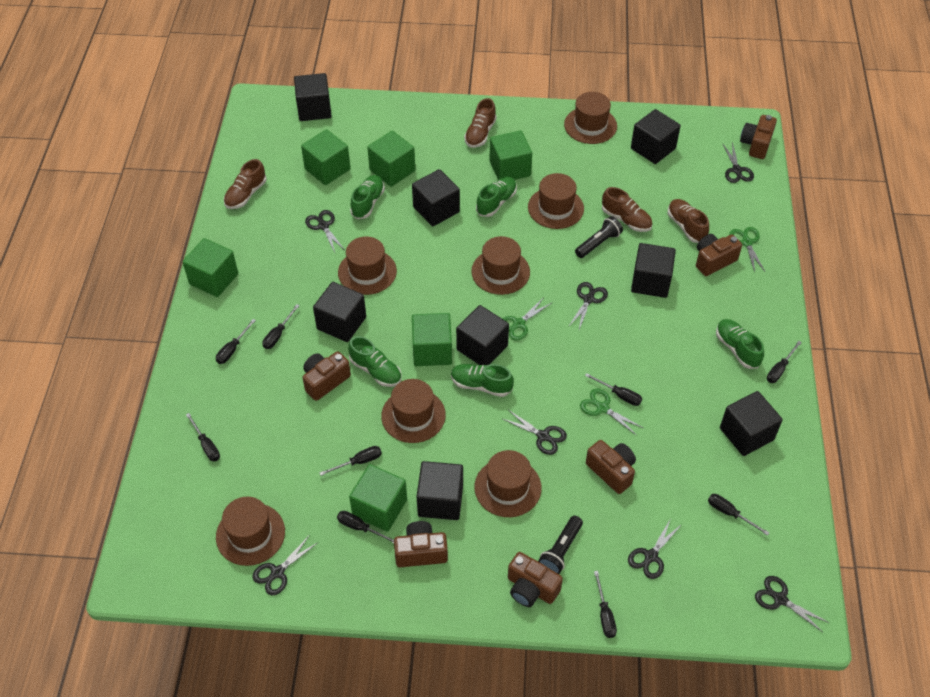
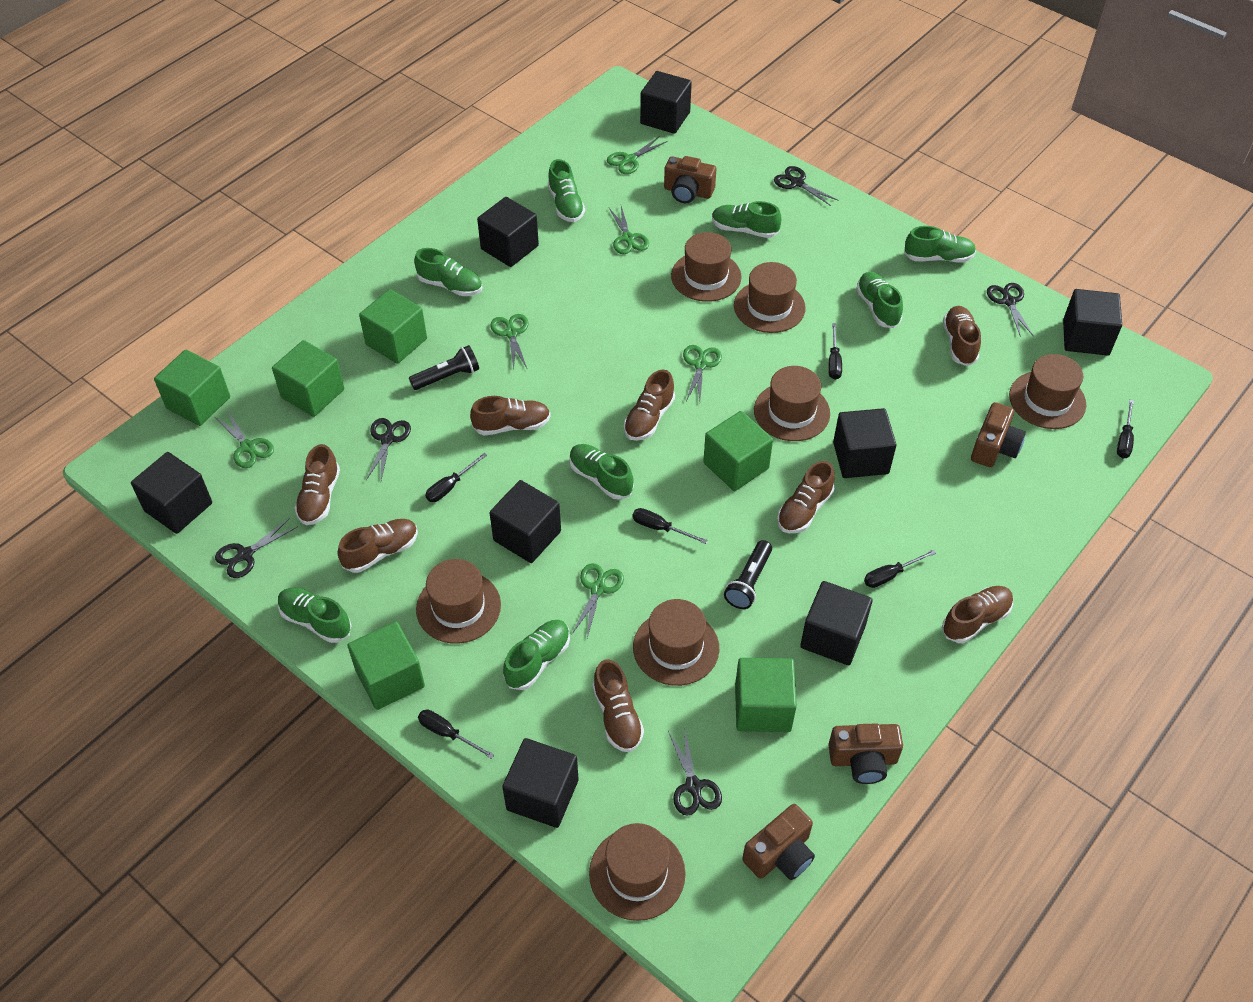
black scissors: 7 -> 5
black screwdriver: 9 -> 6
brown camera: 6 -> 4
brown shoe: 4 -> 8
green scissors: 3 -> 6
green shoe: 5 -> 8

